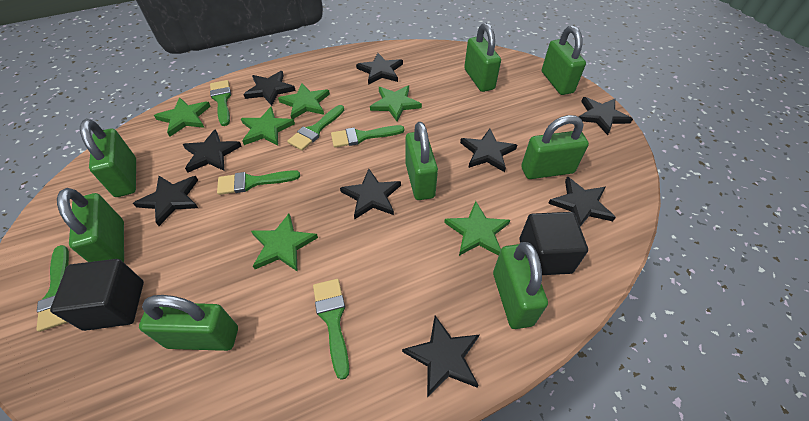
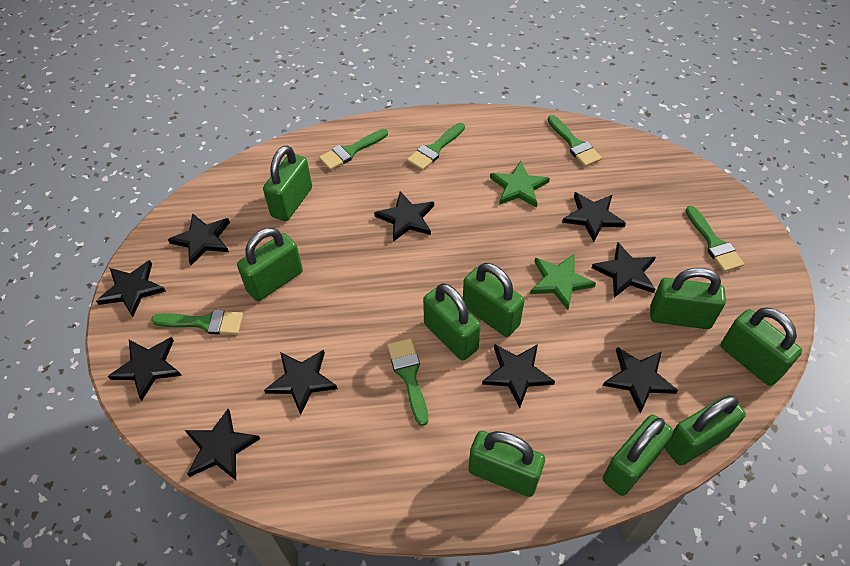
black cube: 2 -> 0
black star: 9 -> 10
green padlock: 8 -> 9
green star: 6 -> 2

